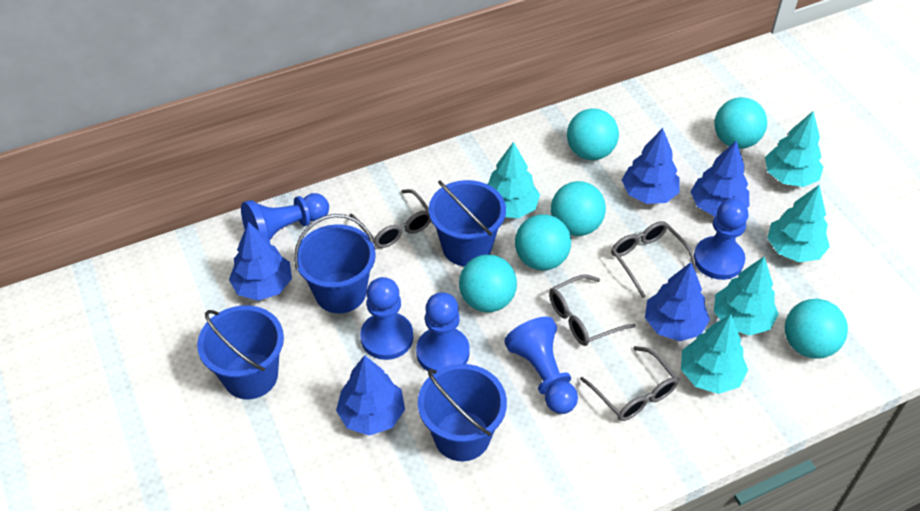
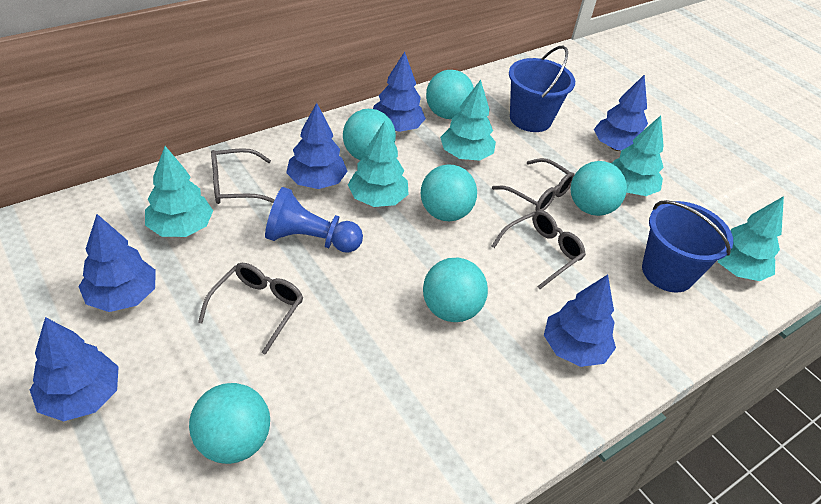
blue bucket: 4 -> 2
blue pawn: 5 -> 1
blue tree: 5 -> 6

